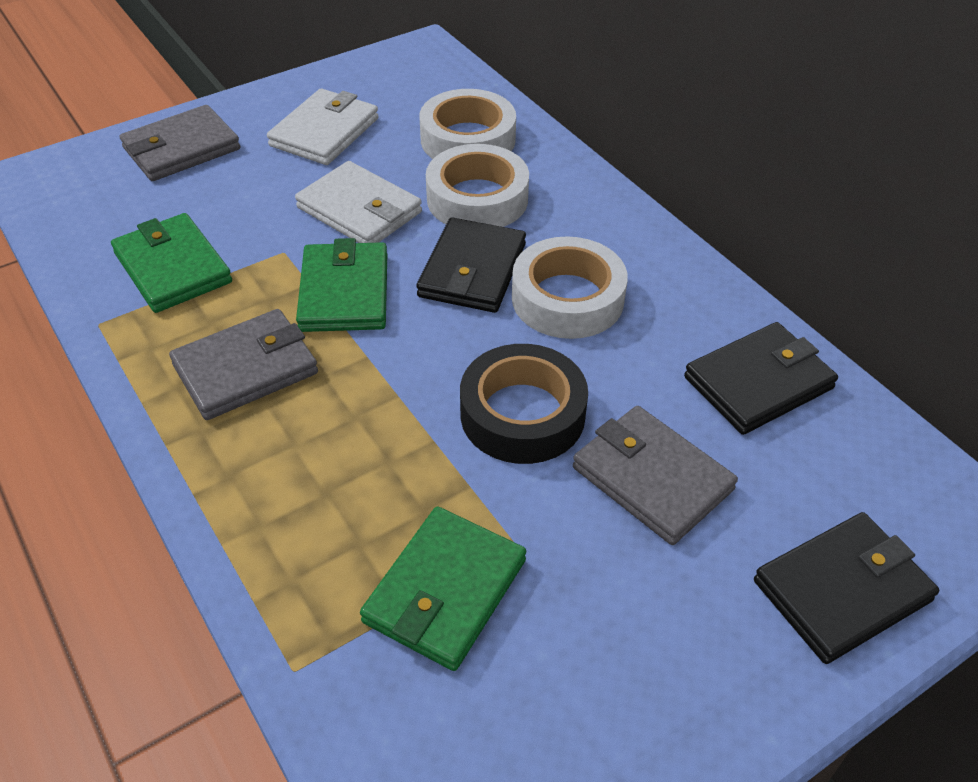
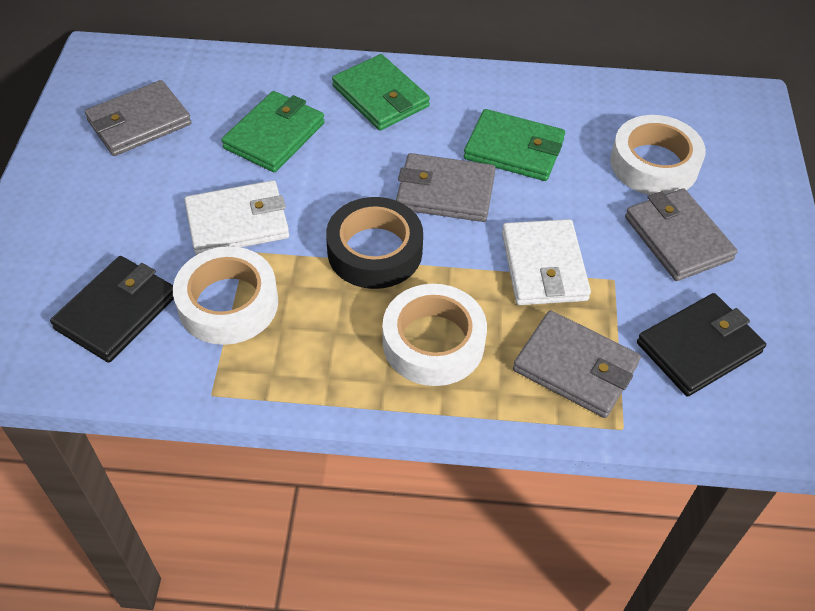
black wallet: 3 -> 2
grey wallet: 3 -> 4

